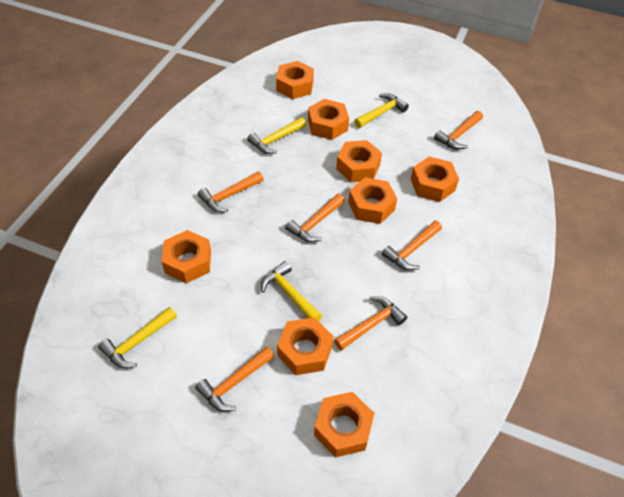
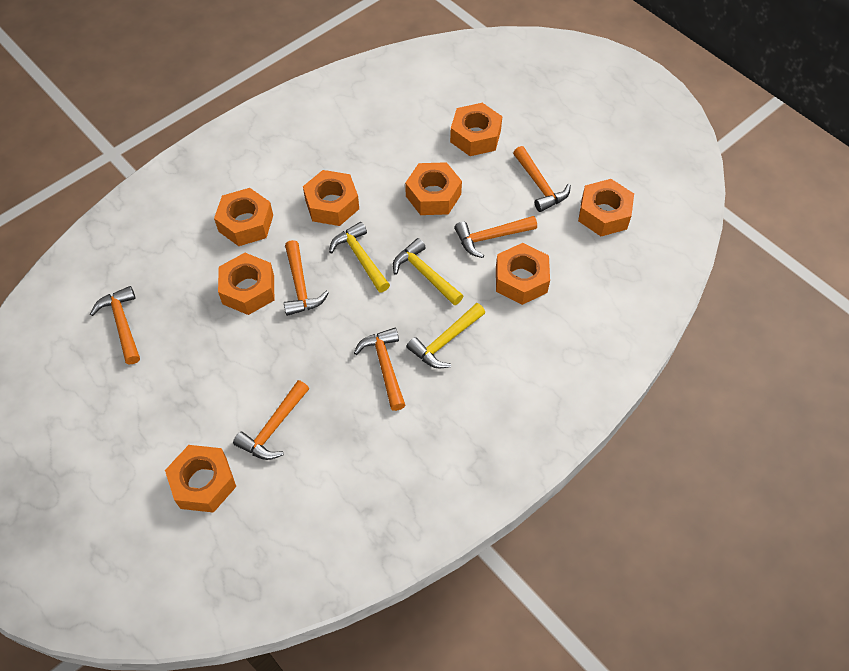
yellow hammer: 4 -> 3

